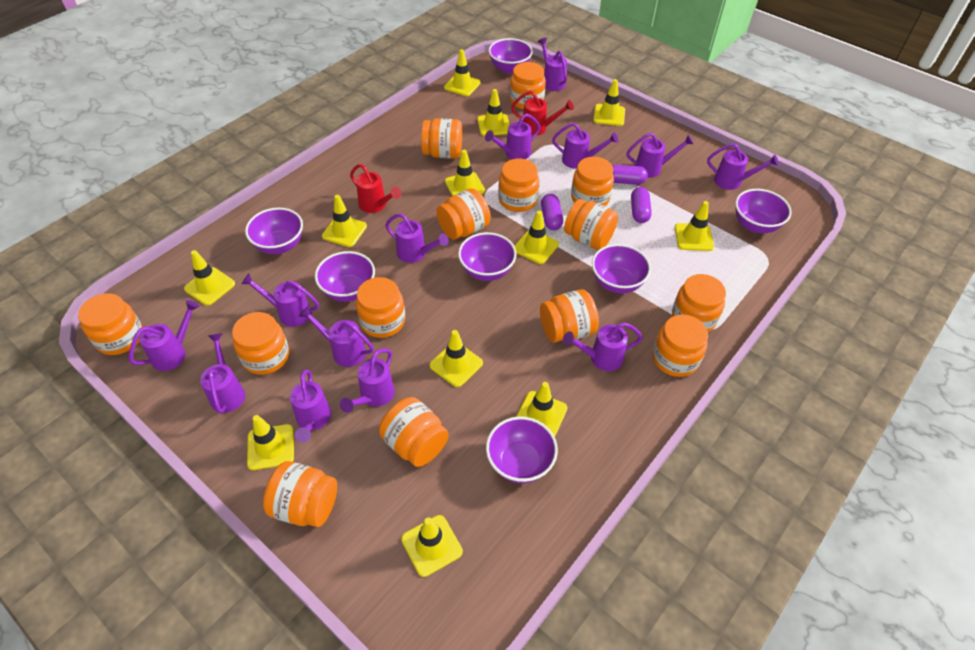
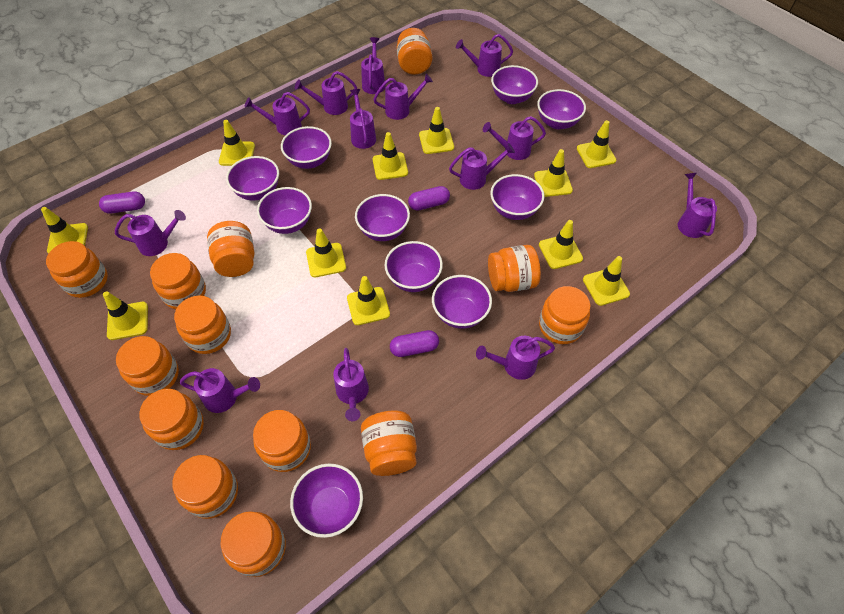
orange jar: 14 -> 13
purple bowl: 7 -> 10
red watering can: 2 -> 0
yellow traffic cone: 12 -> 11

